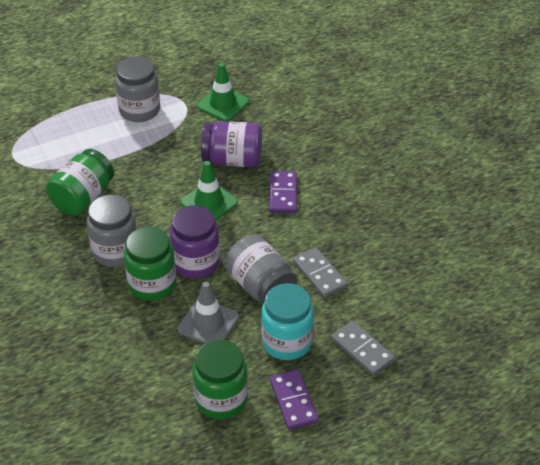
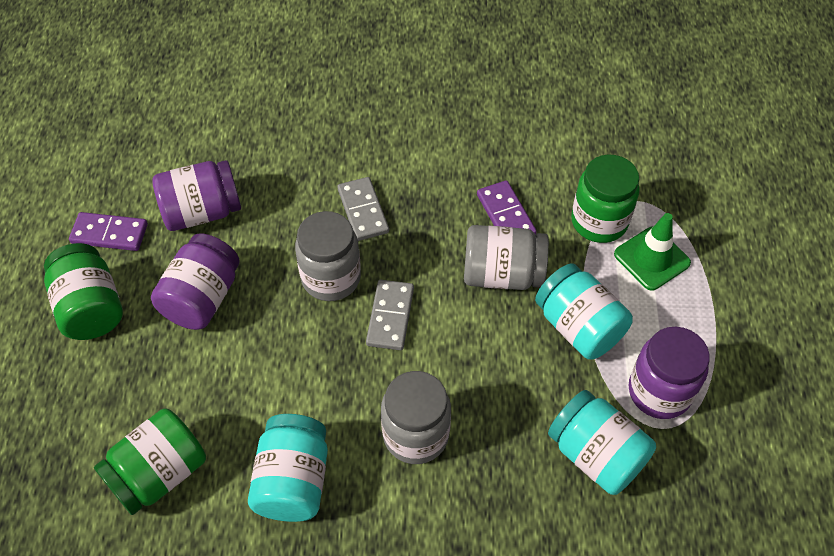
green traffic cone: 2 -> 1
grey traffic cone: 1 -> 0
purple jar: 2 -> 3
turquoise jar: 1 -> 3

